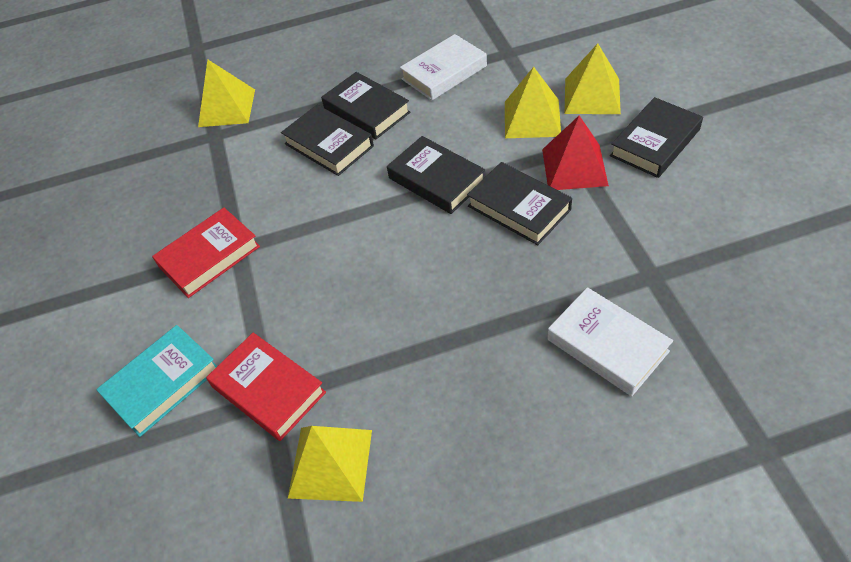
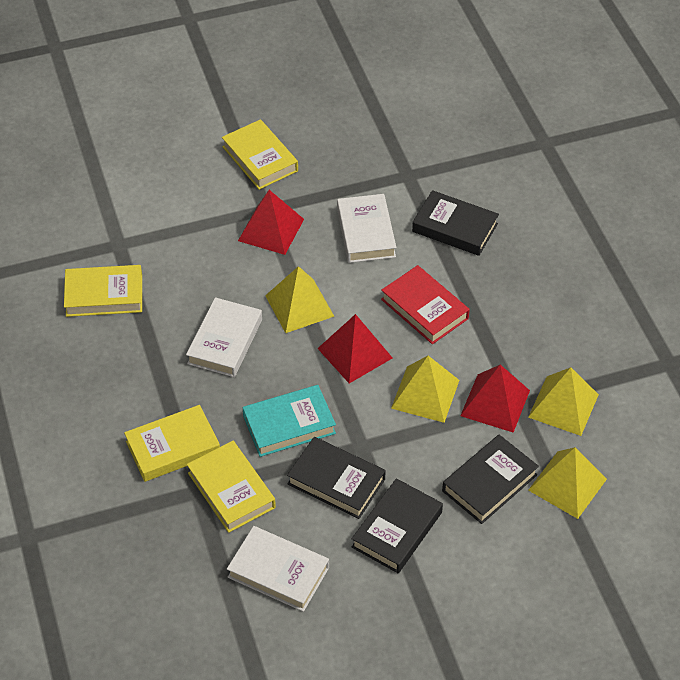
black book: 5 -> 4
red book: 2 -> 1
red pyramid: 1 -> 3
white book: 2 -> 3
yellow book: 0 -> 4

